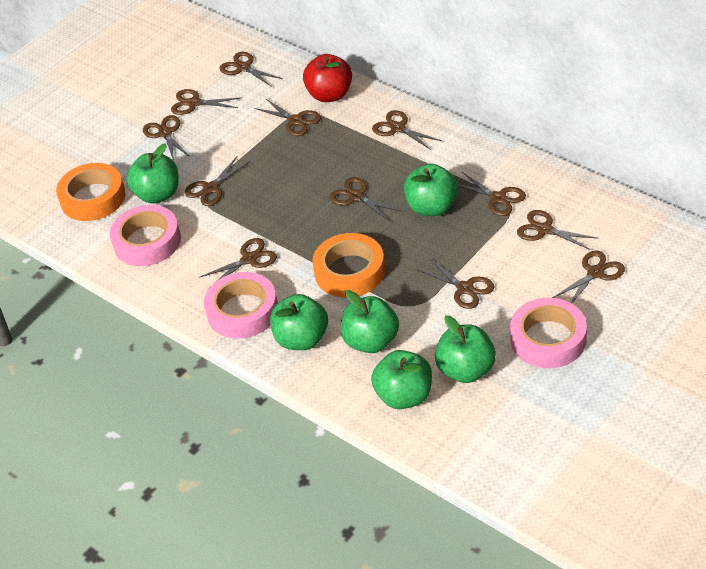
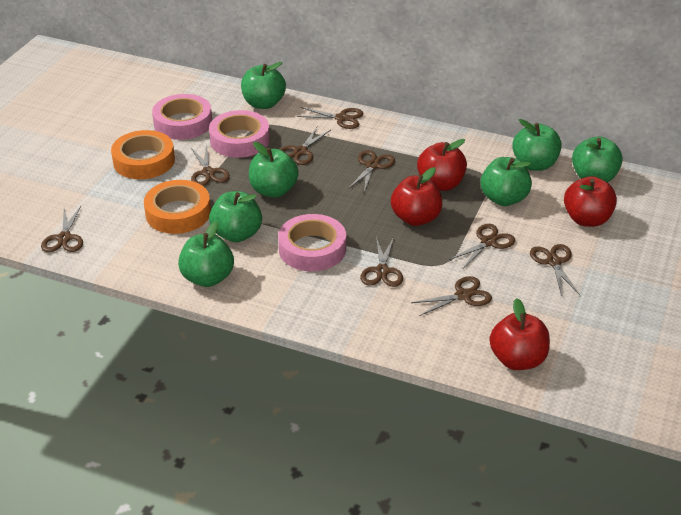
brown scissors: 12 -> 9
green apple: 6 -> 7
red apple: 1 -> 4

